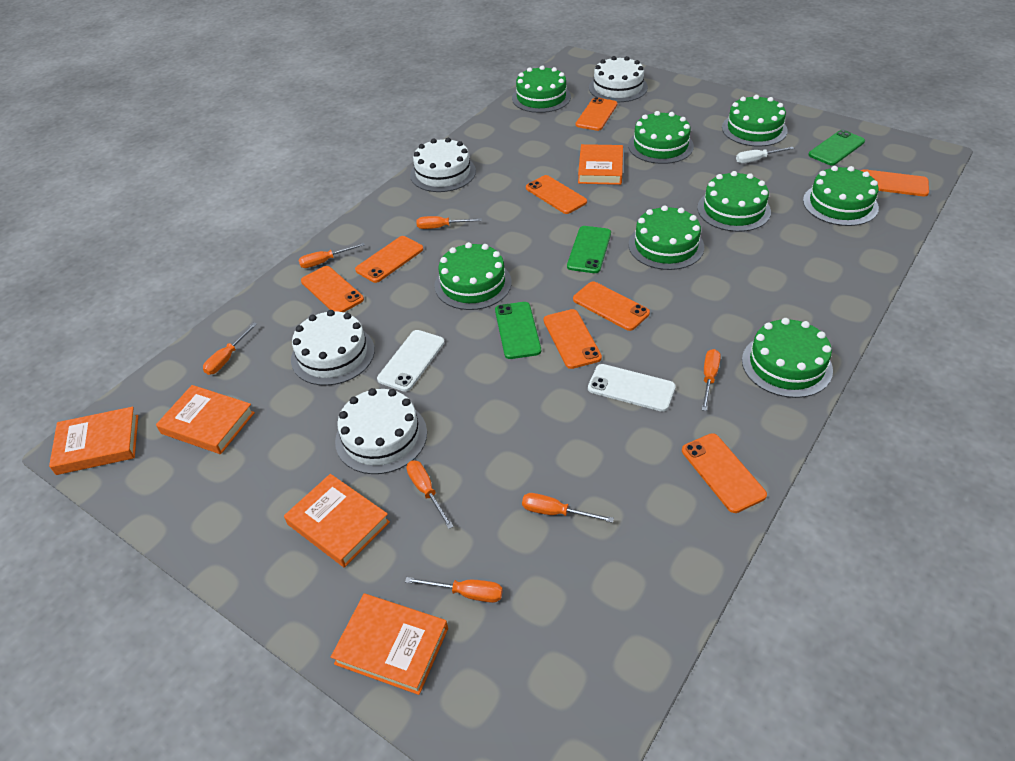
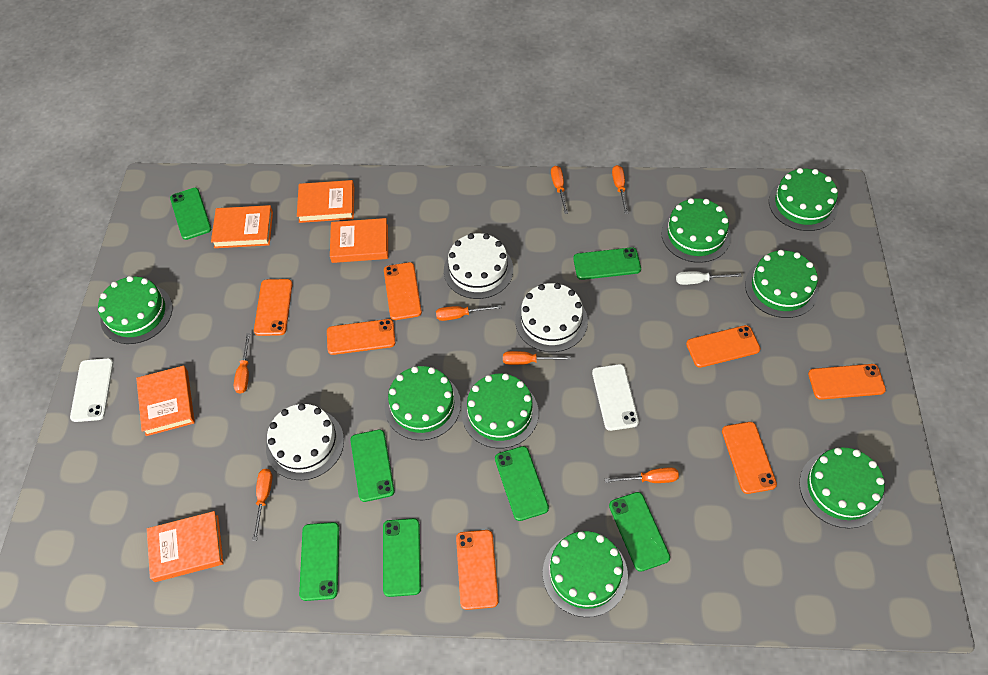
green phone: 3 -> 7
orange phone: 8 -> 7
white cake: 4 -> 3

